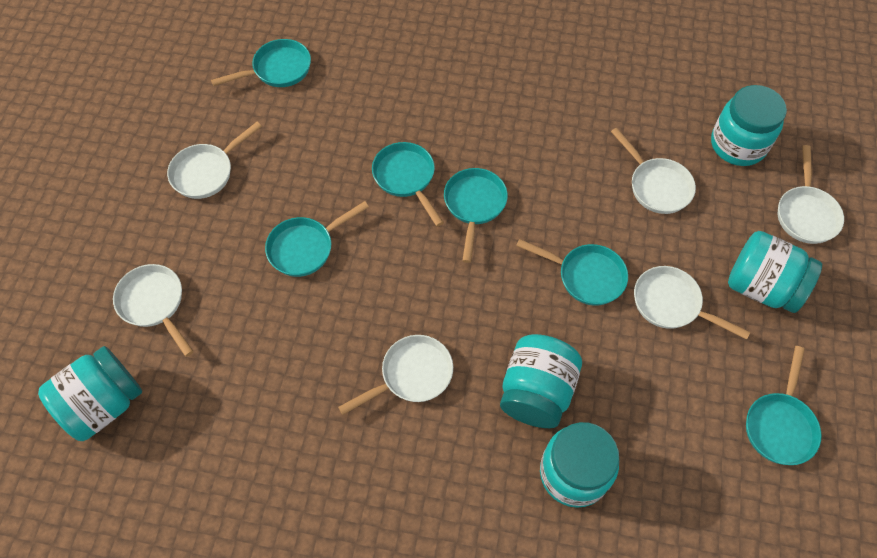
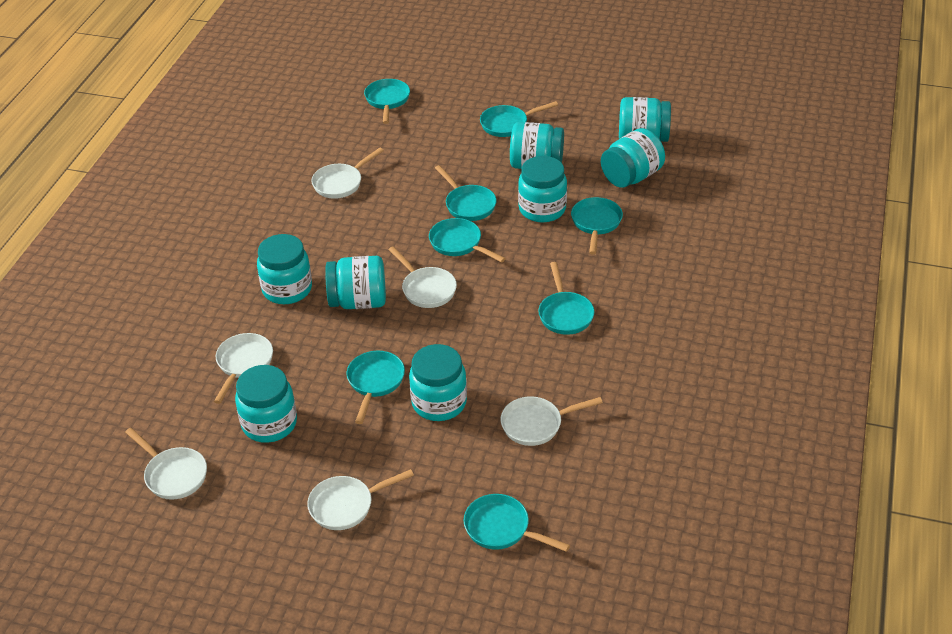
turquoise jar: 5 -> 8
turquoise pan: 6 -> 8

